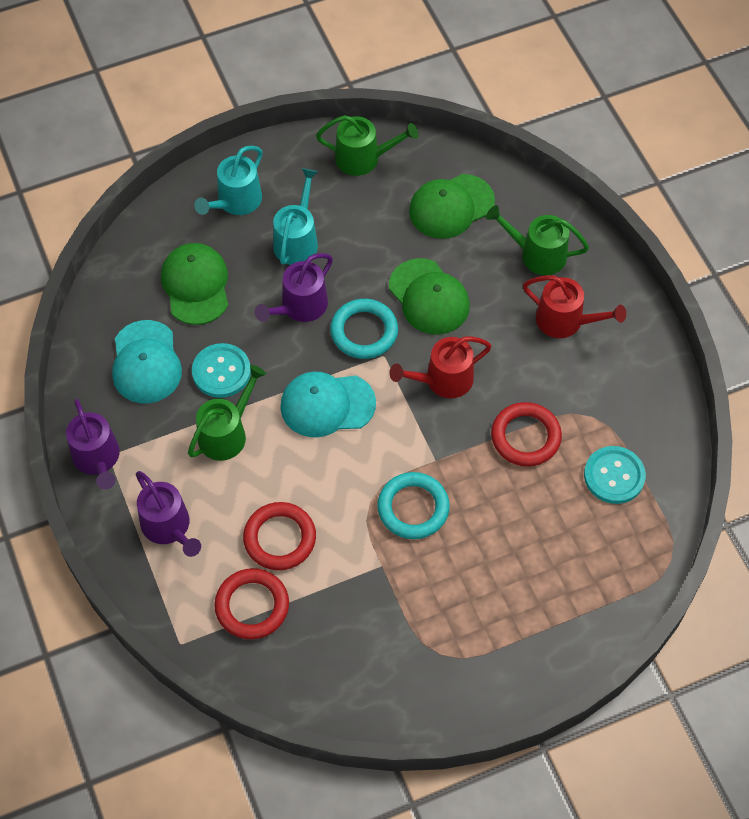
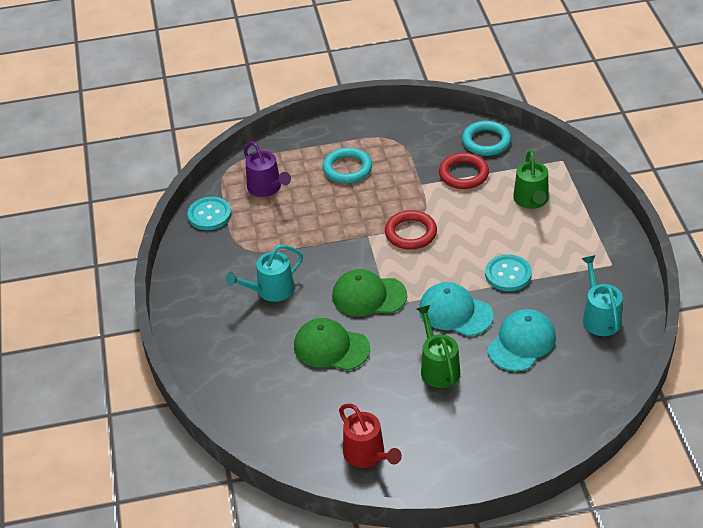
green cap: 3 -> 2
green watering can: 3 -> 2
purple watering can: 3 -> 1
red ring: 3 -> 2
red watering can: 2 -> 1

